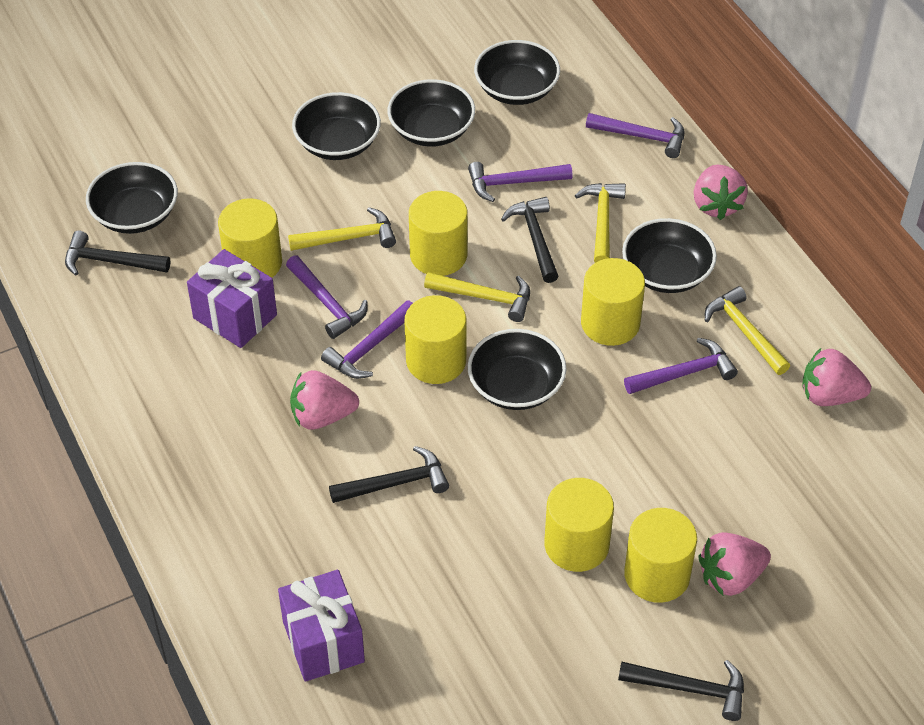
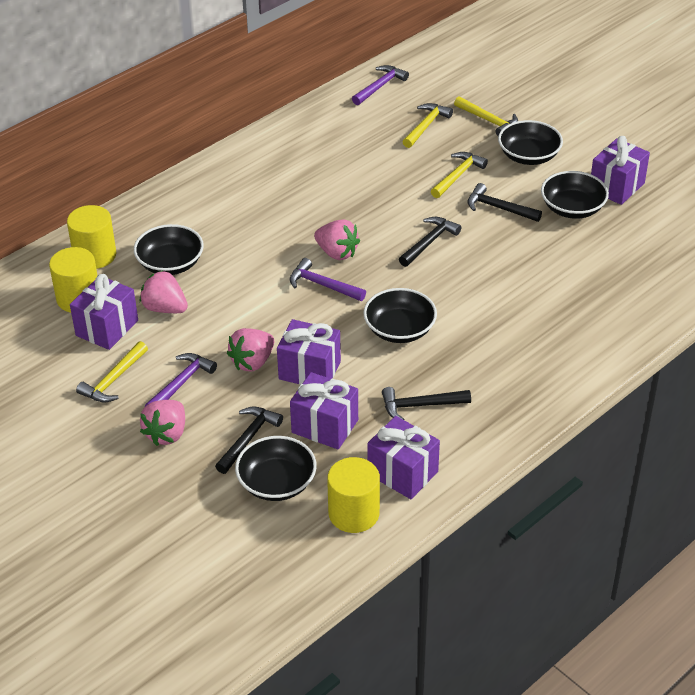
black bowl: 6 -> 5
purple gift: 2 -> 5
purple hammer: 5 -> 3
yellow cylinder: 6 -> 3

